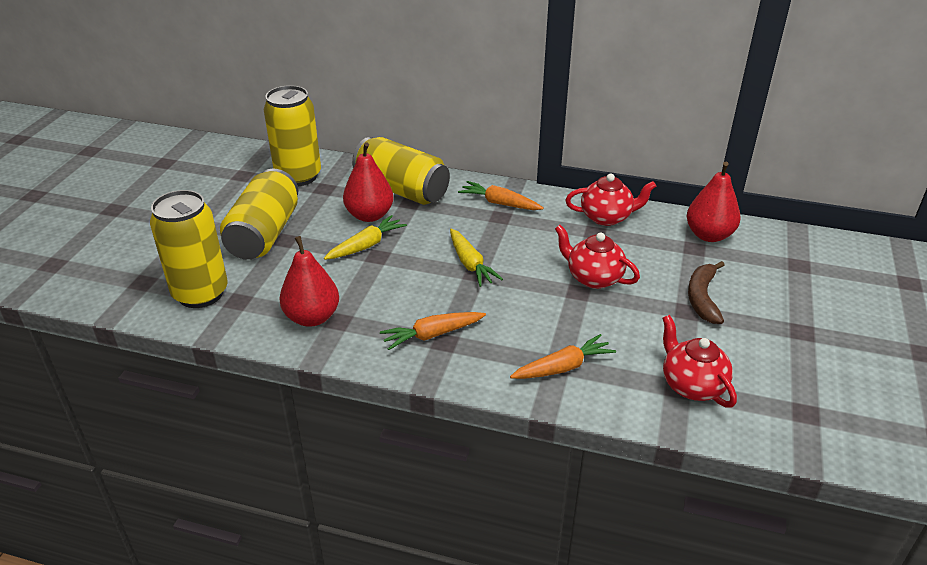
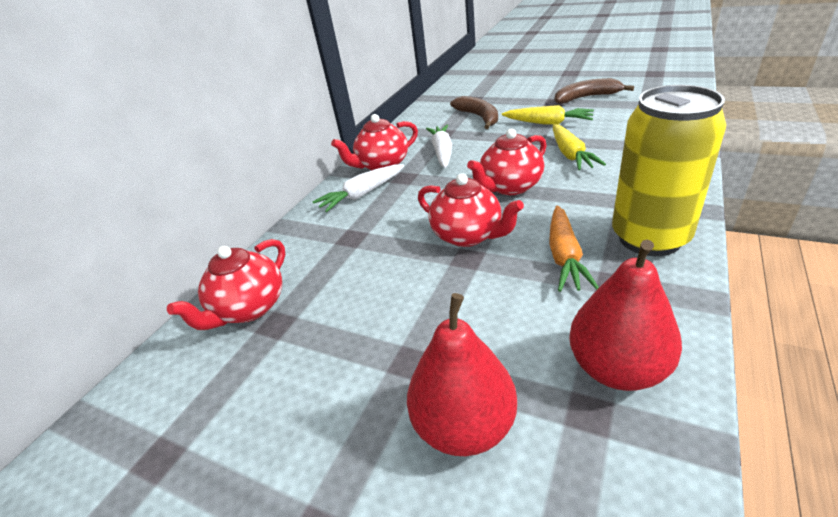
brown banana: 1 -> 2
orange carrot: 3 -> 1
red pear: 3 -> 2
red teapot: 3 -> 4
white carrot: 0 -> 2
yellow can: 4 -> 1

